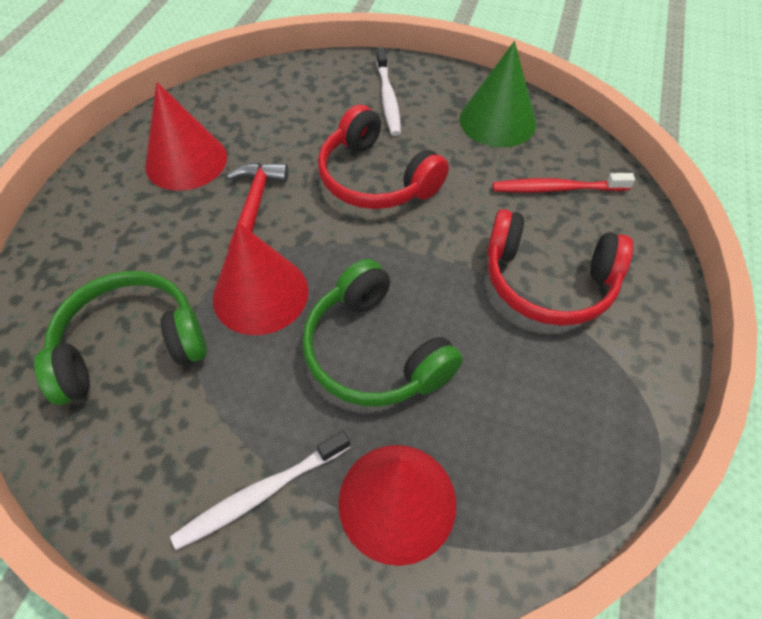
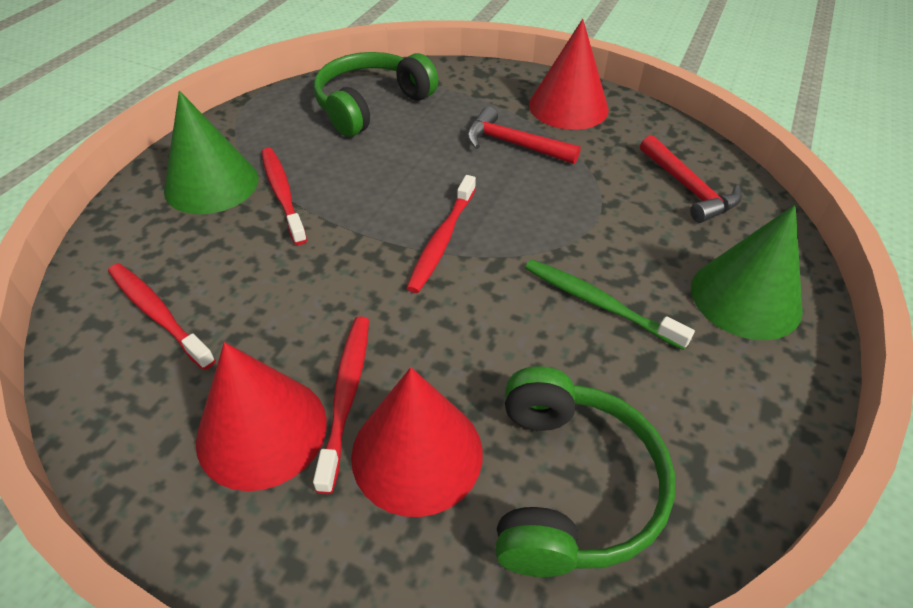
green cone: 1 -> 2
green toothbrush: 0 -> 1
red hammer: 1 -> 2
red headphones: 2 -> 0
red toothbrush: 1 -> 4
white toothbrush: 2 -> 0

